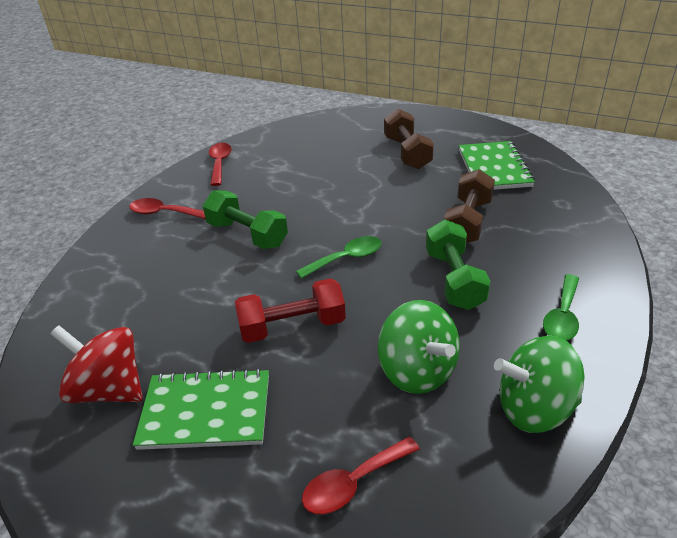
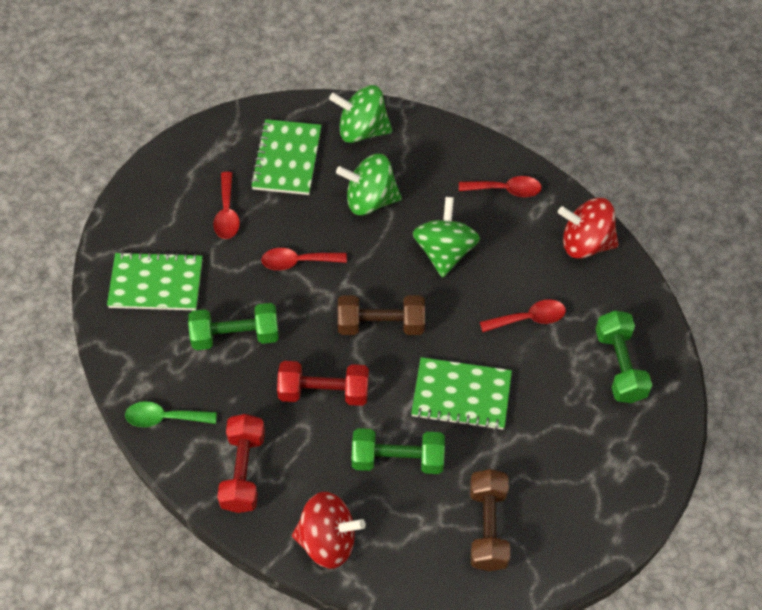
green dumbbell: 2 -> 3
green notebook: 2 -> 3
green spinning top: 2 -> 3
green spoon: 2 -> 1
red dumbbell: 1 -> 2
red spinning top: 1 -> 2
red spoon: 3 -> 4

